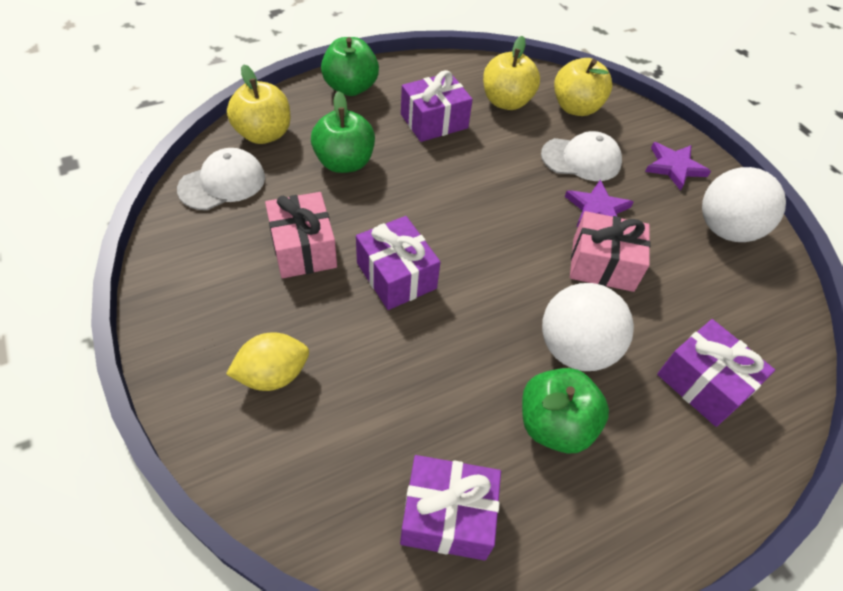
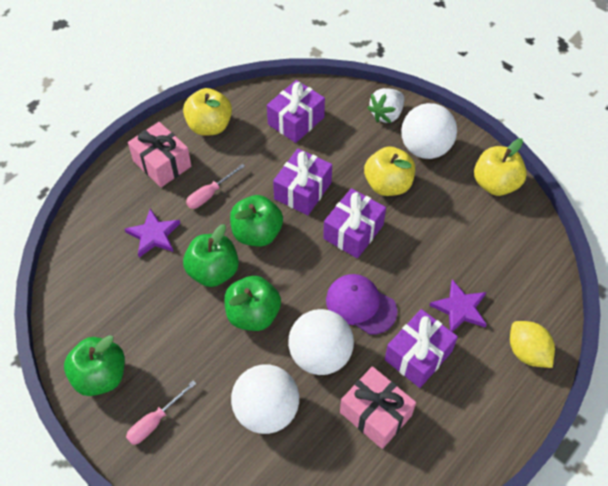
green apple: 3 -> 4
pink screwdriver: 0 -> 2
purple cap: 0 -> 1
white ball: 2 -> 3
white cap: 2 -> 0
white strawberry: 0 -> 1

